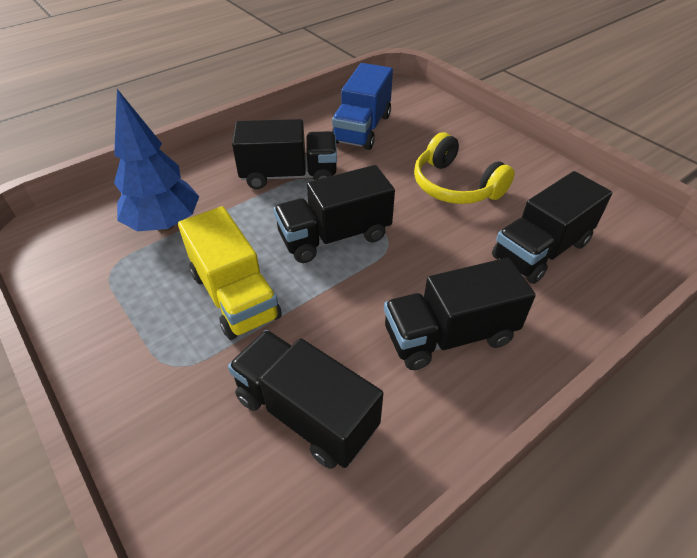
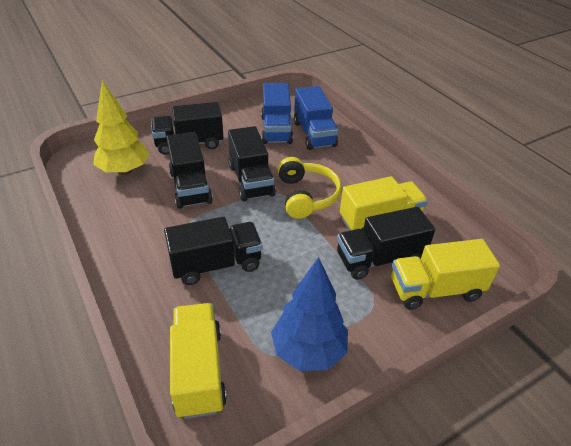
blue truck: 1 -> 2
yellow tree: 0 -> 1
yellow truck: 1 -> 3

